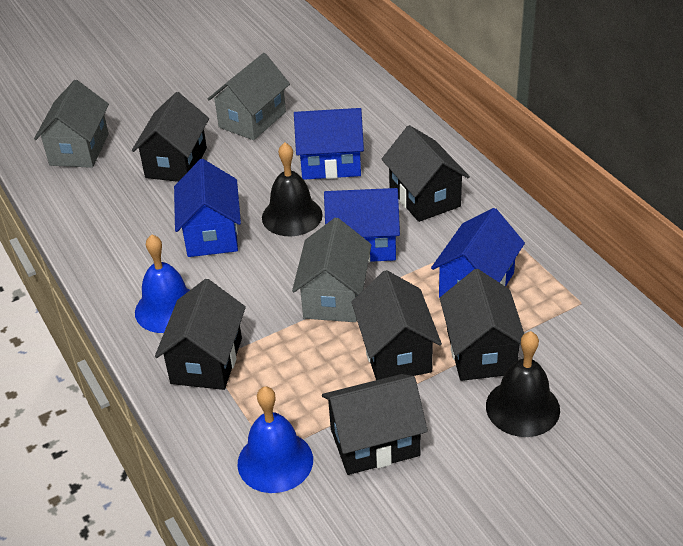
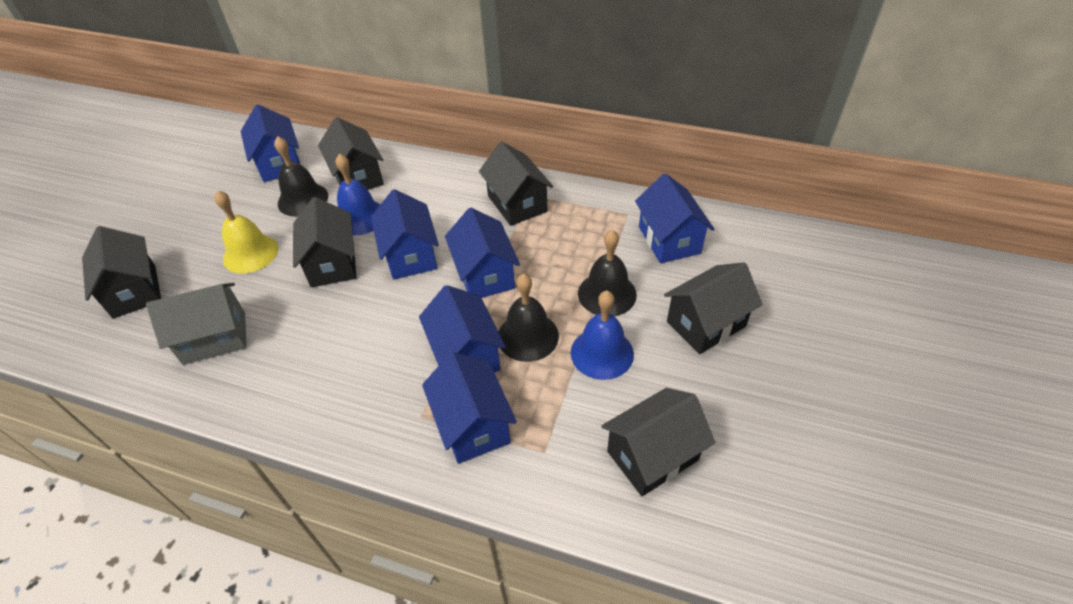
black bell: 2 -> 3
blue house: 4 -> 6
grey house: 3 -> 1
yellow bell: 0 -> 1

